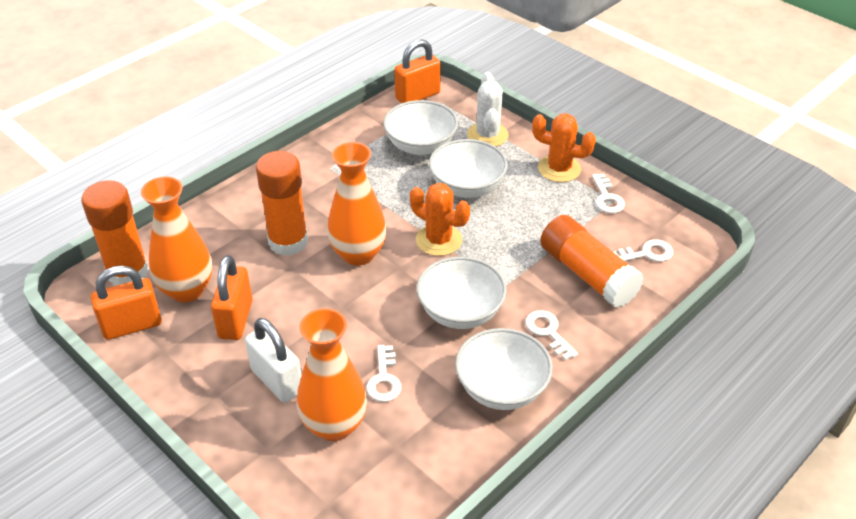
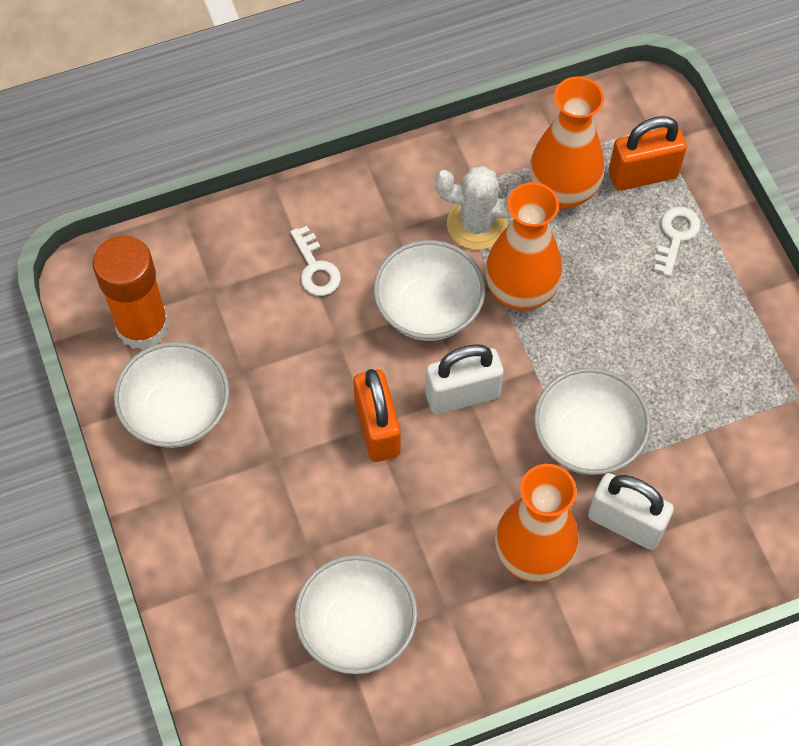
orange cactus: 2 -> 0
orange glue stick: 3 -> 1
orange padlock: 3 -> 2
white key: 4 -> 2
white padlock: 1 -> 2

